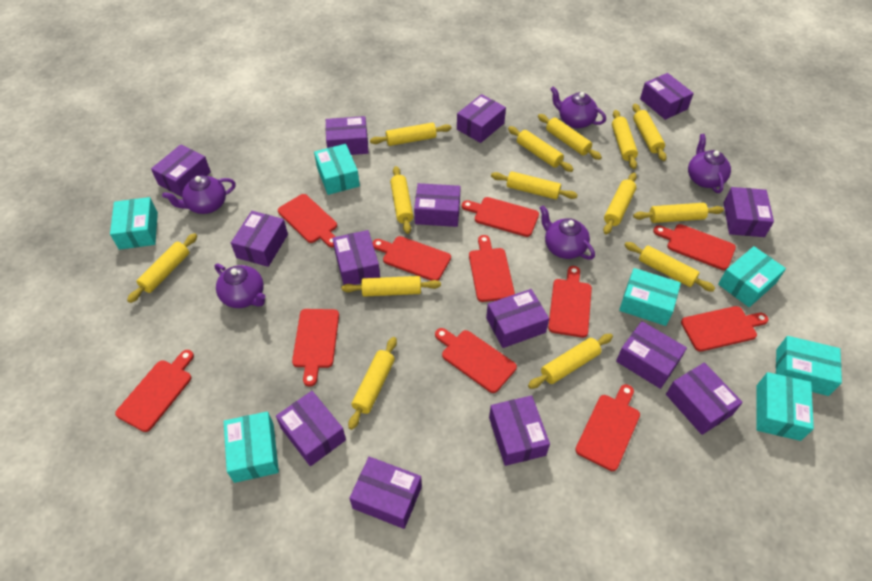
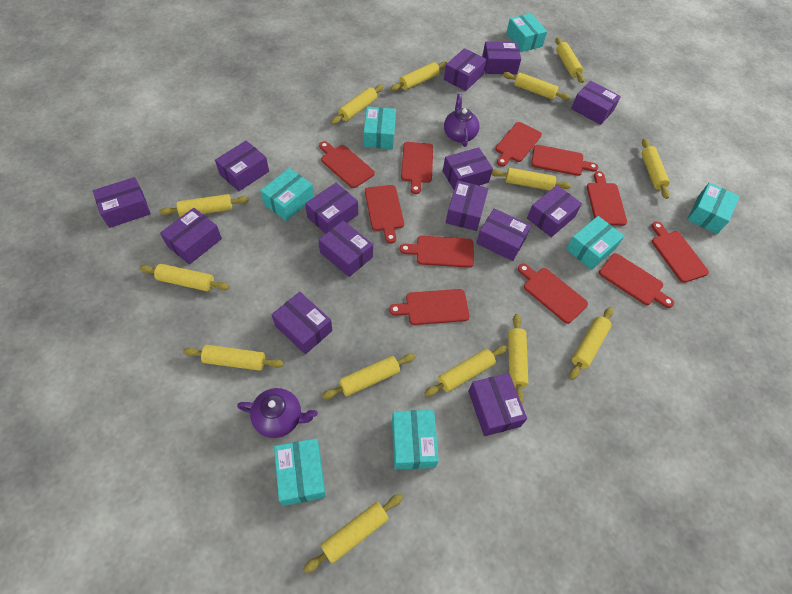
purple teapot: 5 -> 2

